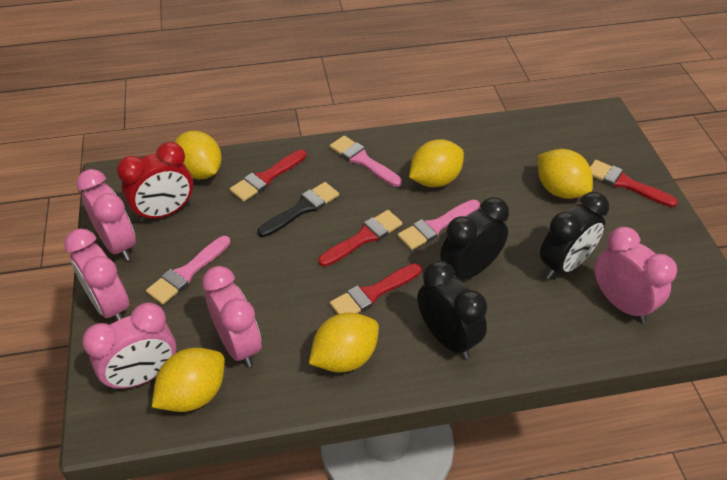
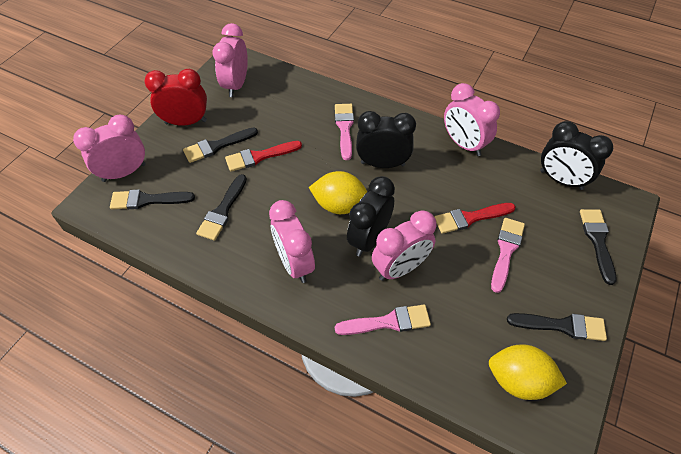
black brush: 1 -> 5
red brush: 4 -> 2
yellow lemon: 5 -> 2

